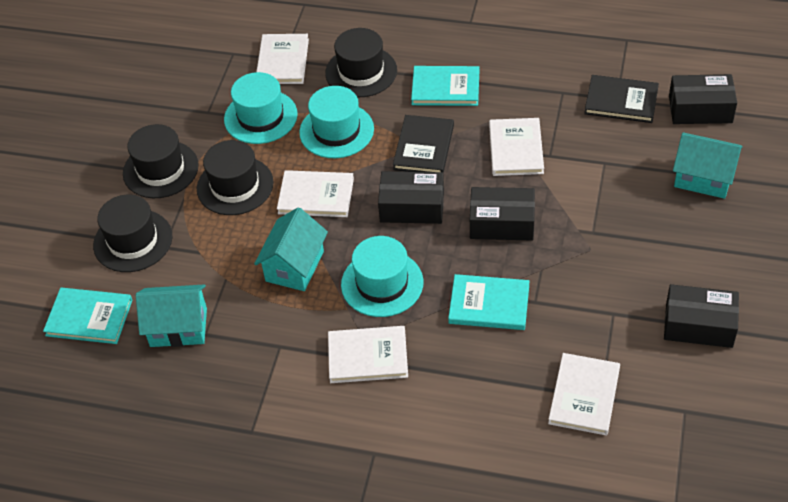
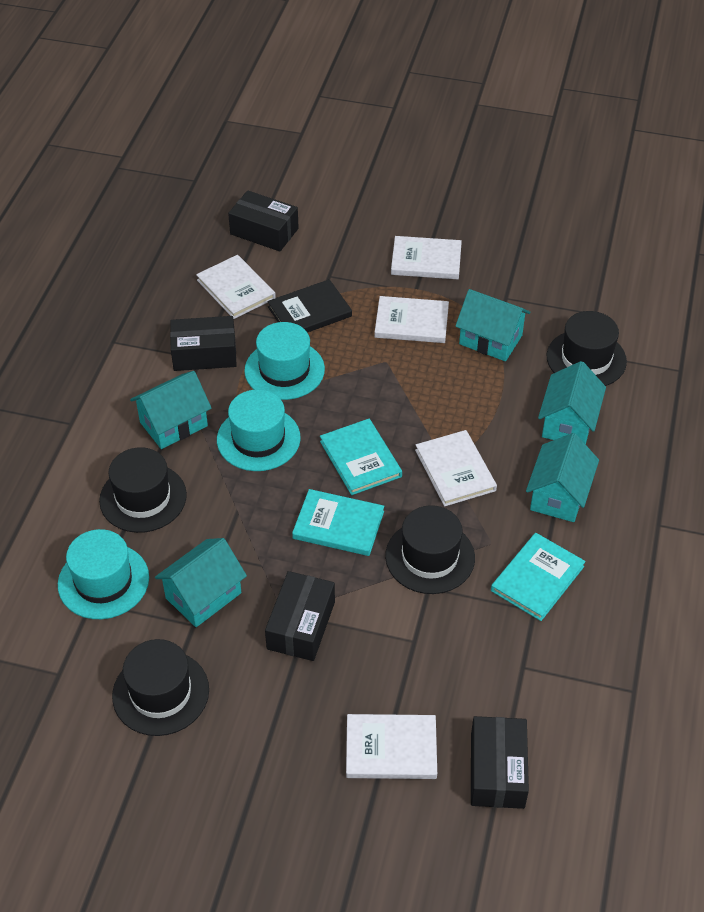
black book: 2 -> 1
turquoise house: 3 -> 5

